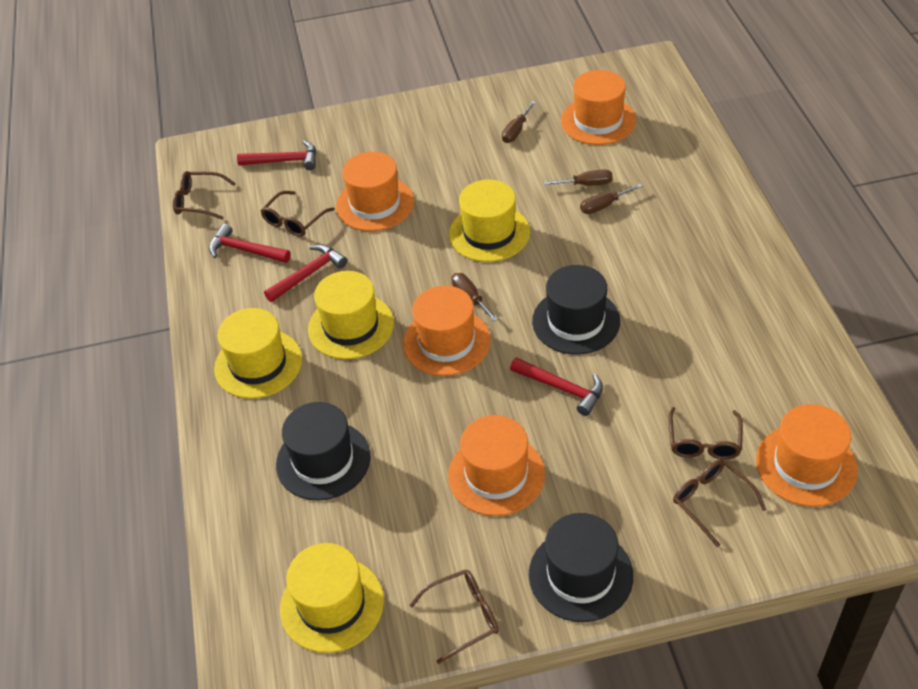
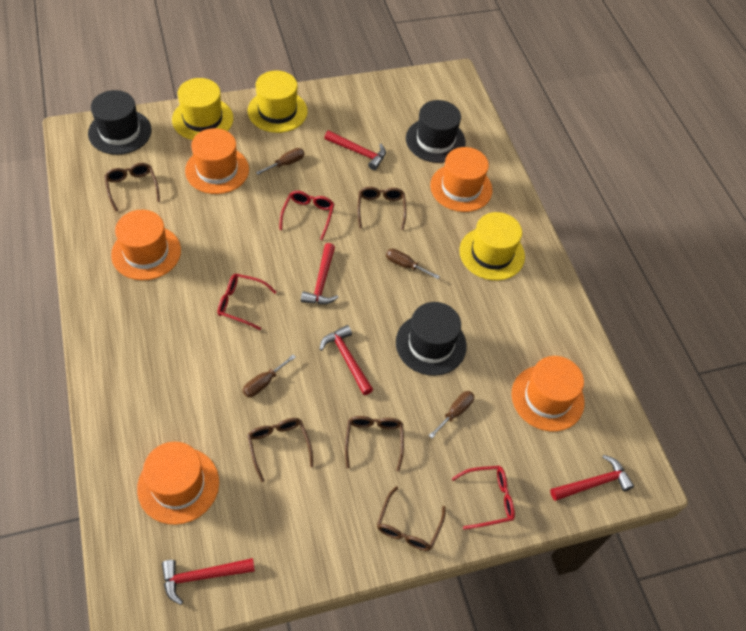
red glasses: 0 -> 3
red hammer: 4 -> 5
yellow hat: 4 -> 3

